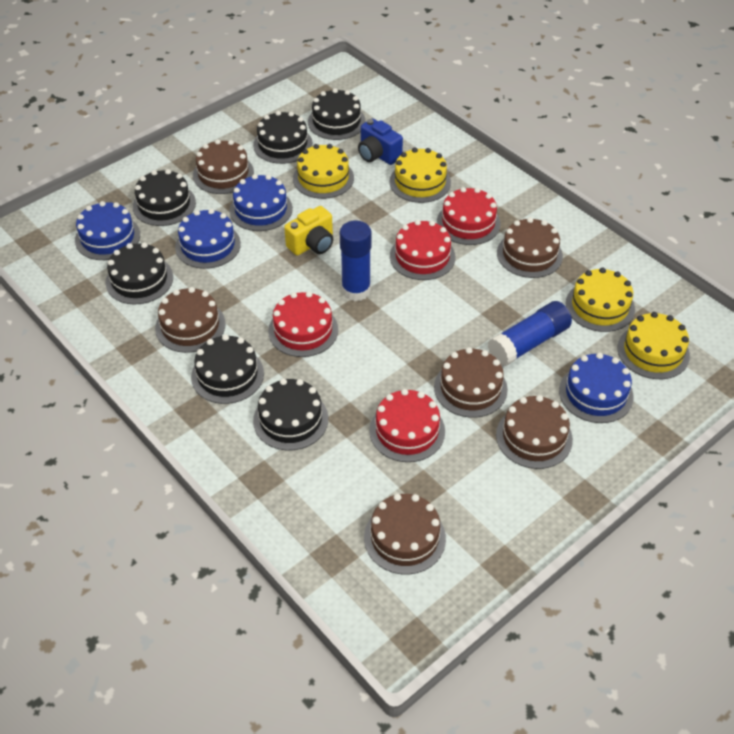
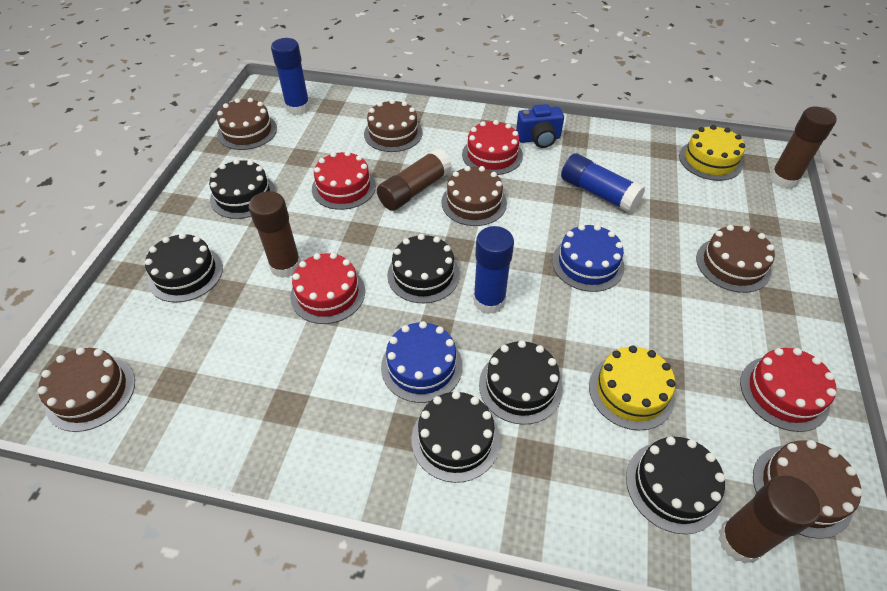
blue cake: 4 -> 2
blue glue stick: 2 -> 3
brown glue stick: 0 -> 4
yellow cake: 4 -> 2
yellow camera: 1 -> 0

